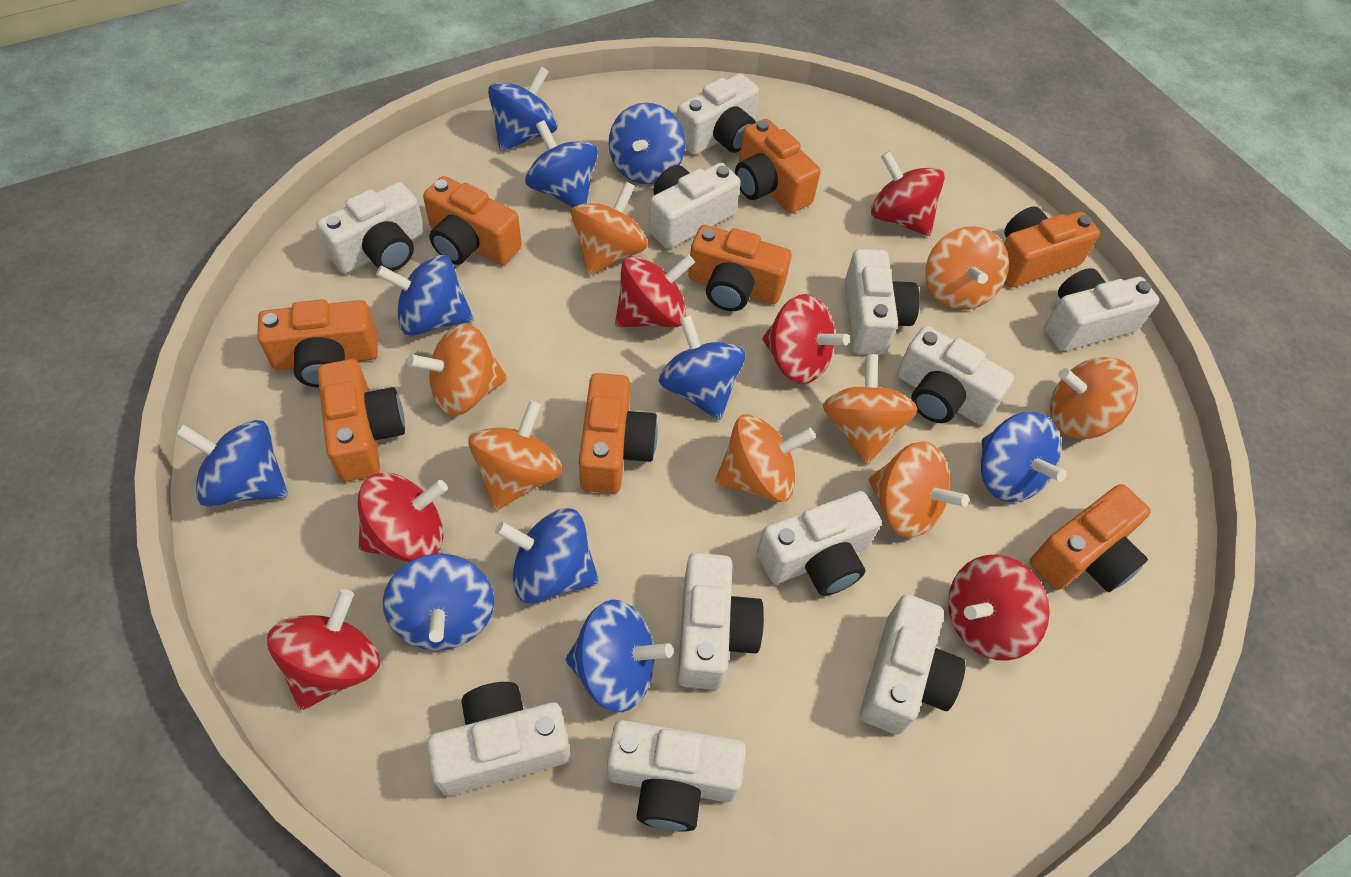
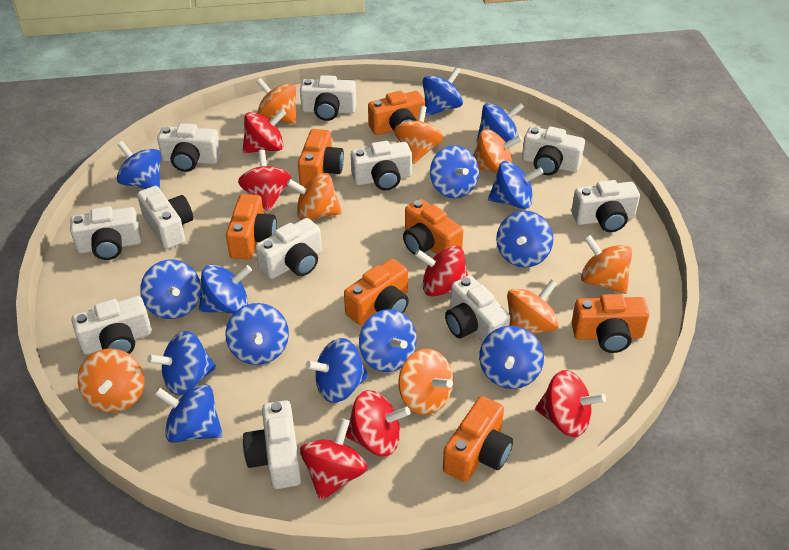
blue spinning top: 10 -> 14
orange camera: 8 -> 7

